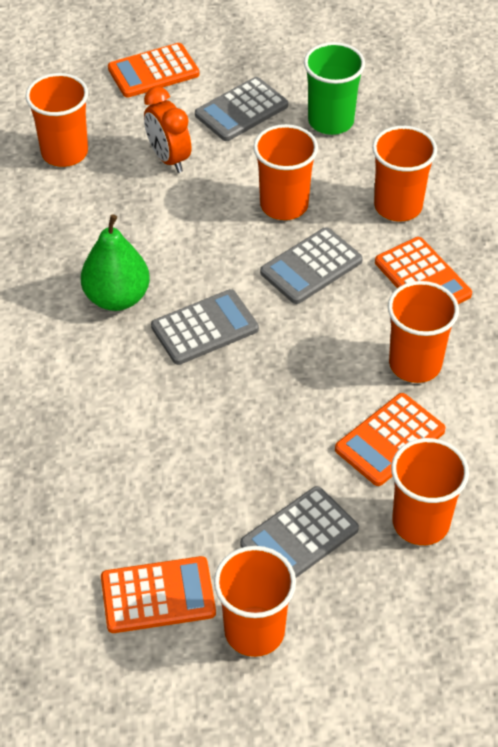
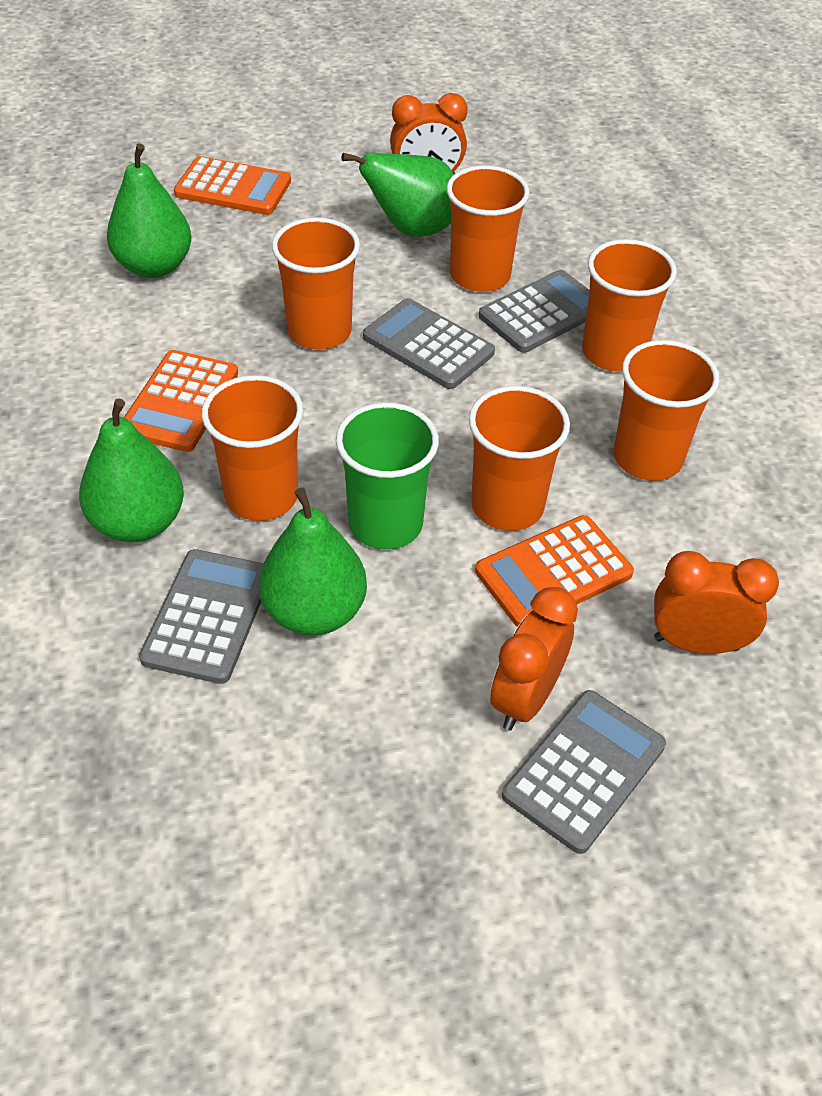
green pear: 1 -> 4
orange calculator: 4 -> 3
orange clock: 1 -> 3

